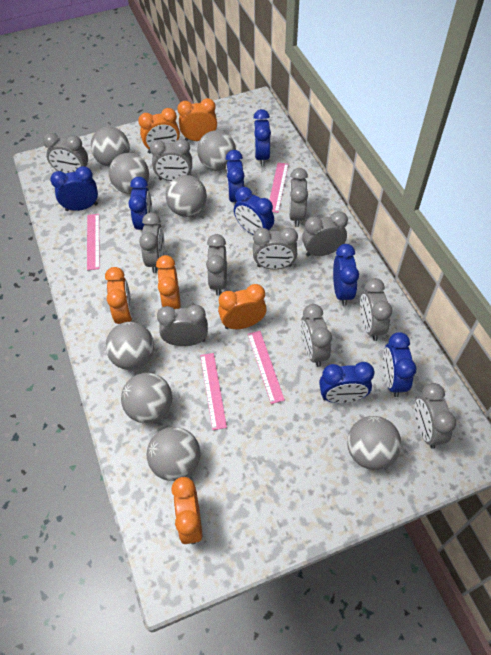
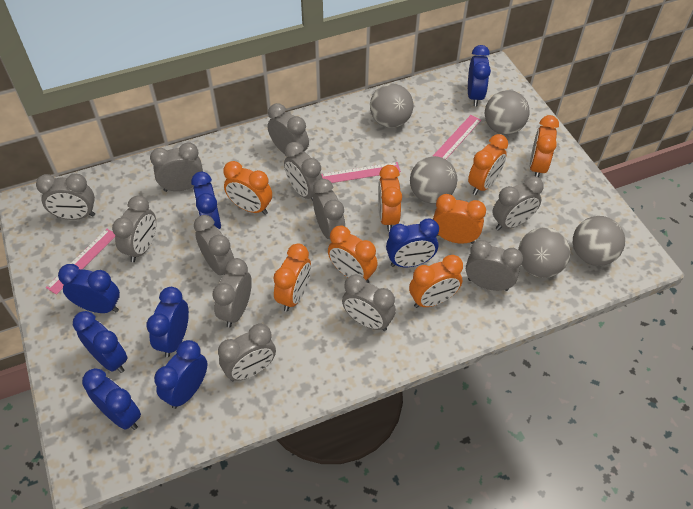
grey ball: 8 -> 5
grey clock: 11 -> 12
orange clock: 6 -> 8
pink ruler: 4 -> 3

